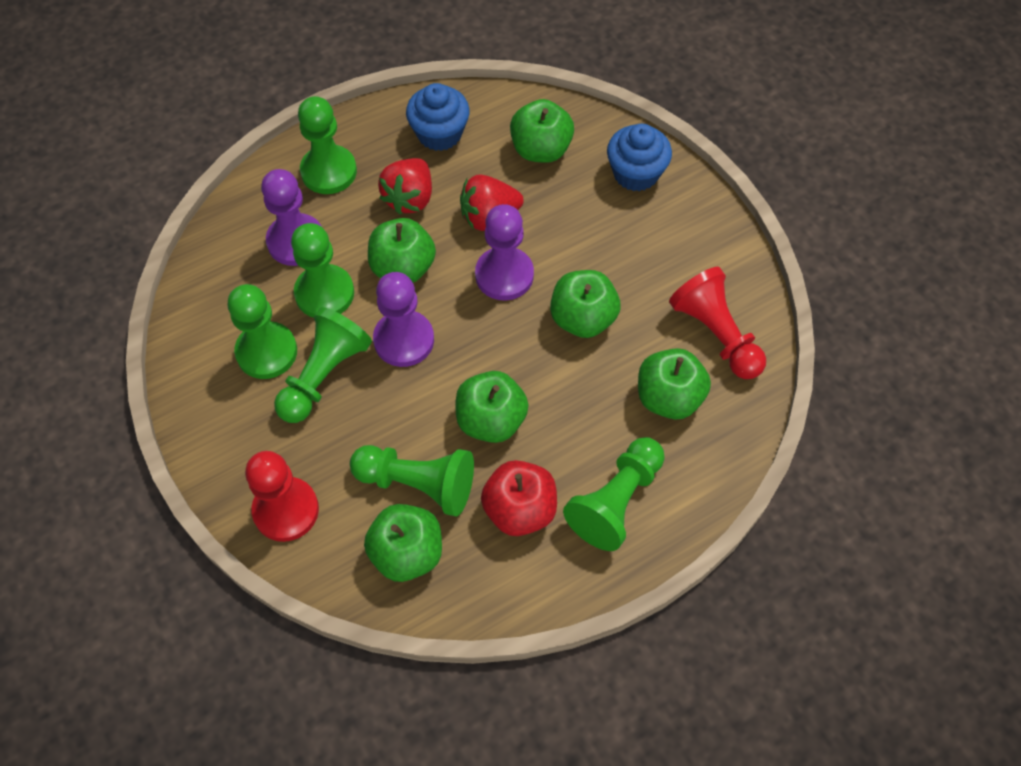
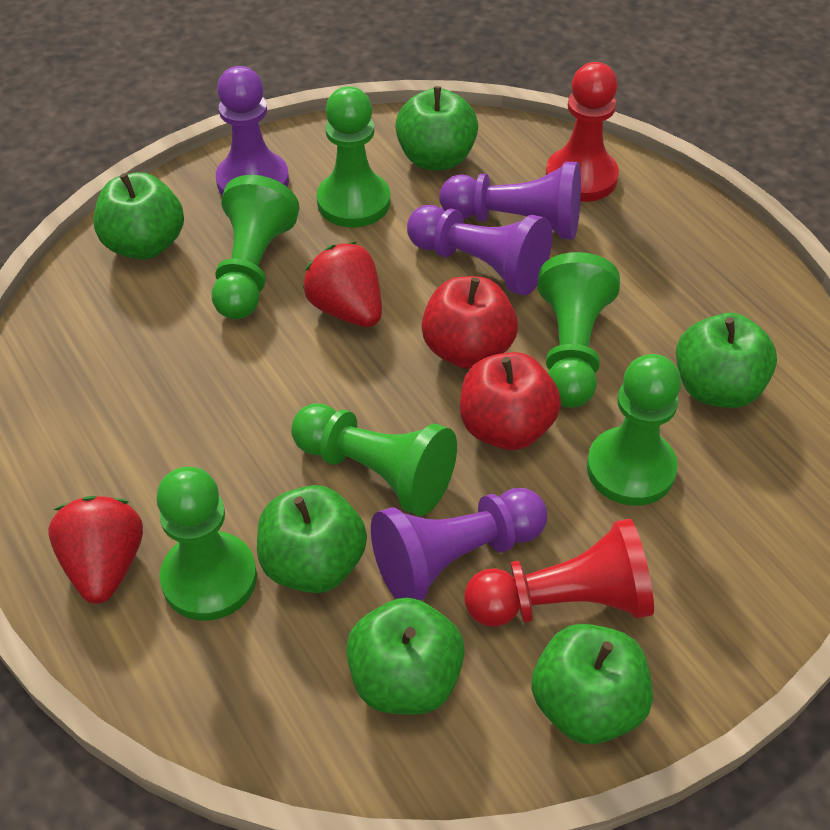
blue cupcake: 2 -> 0
purple pawn: 3 -> 4
red apple: 1 -> 2

